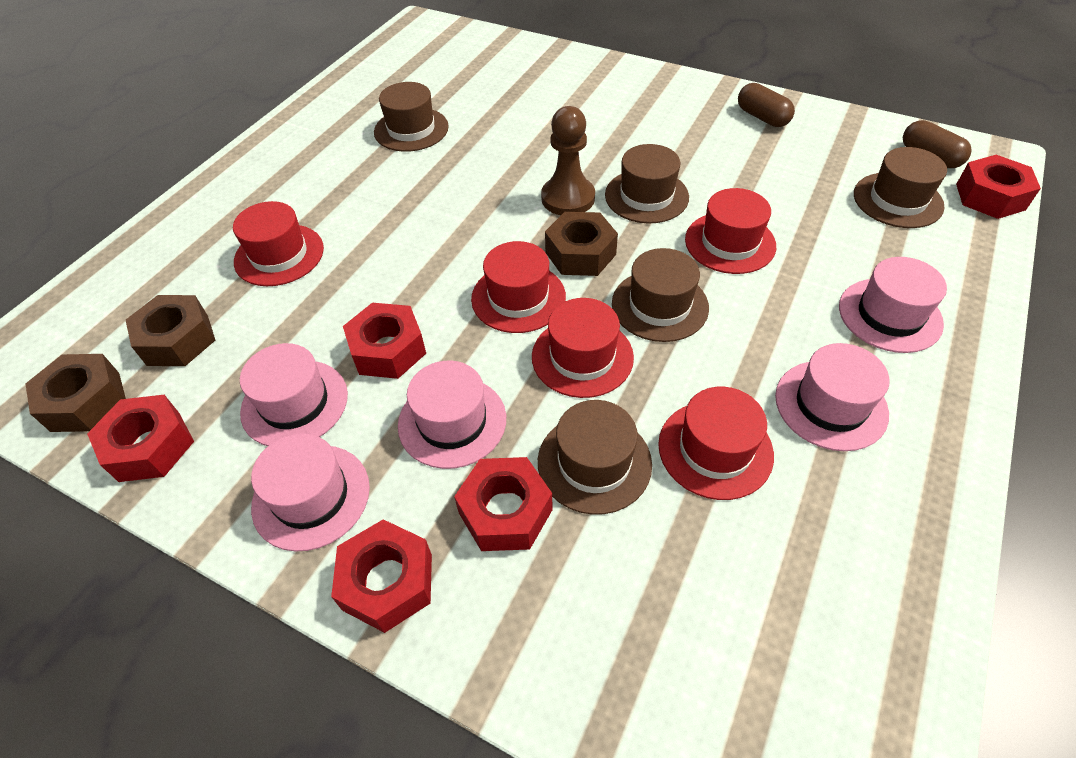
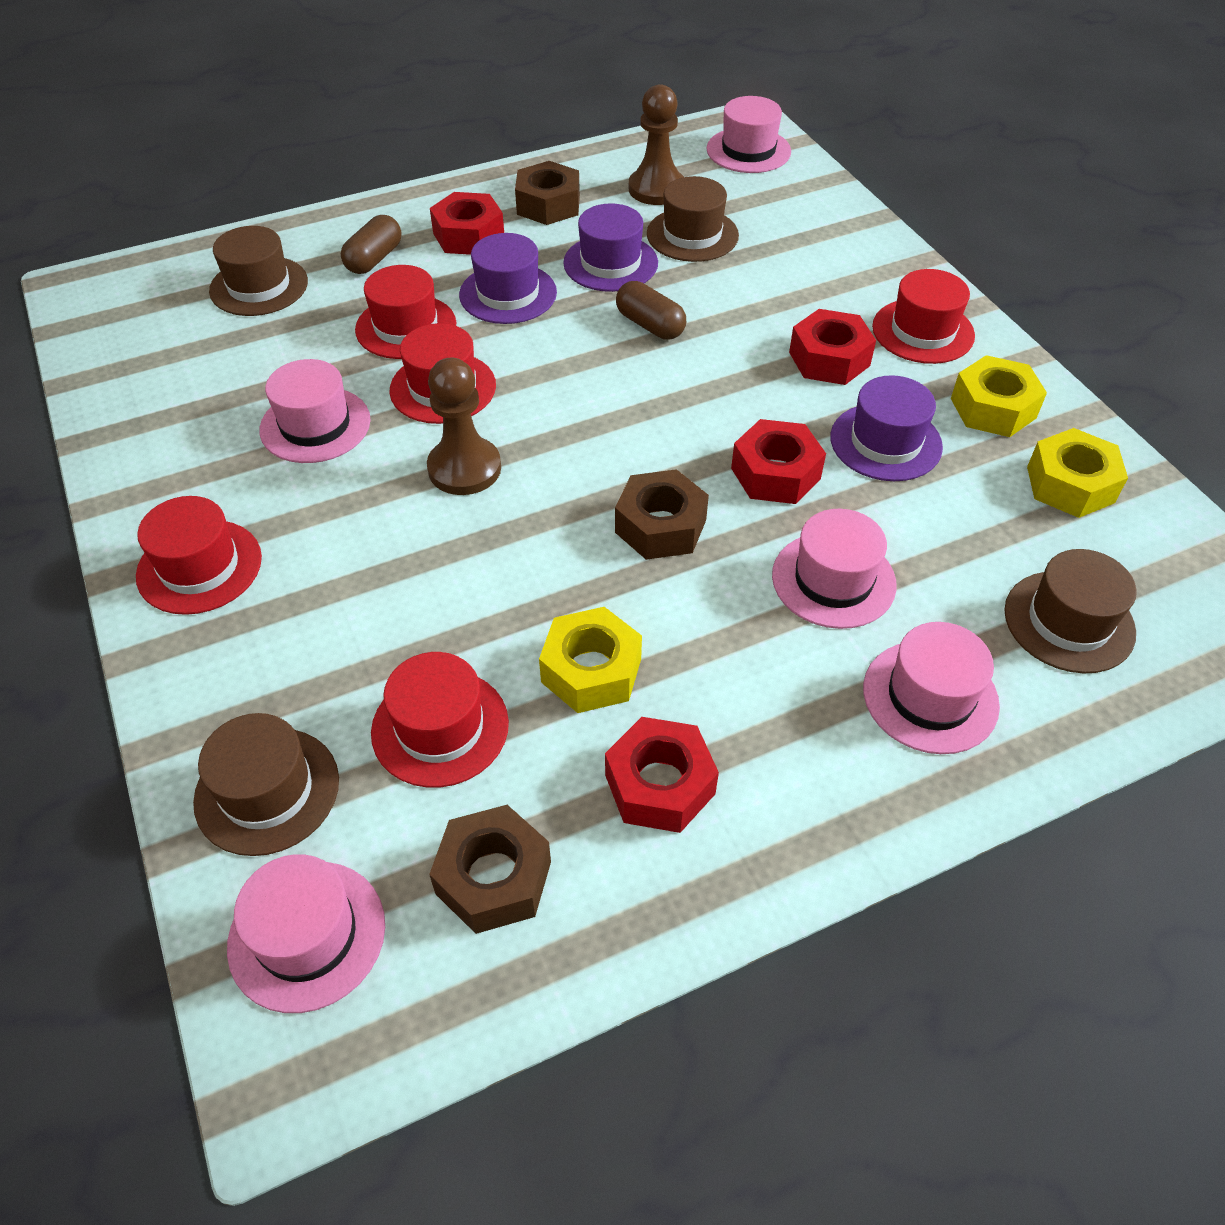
brown hat: 5 -> 4
brown pawn: 1 -> 2
purple hat: 0 -> 3
red nut: 5 -> 4
yellow nut: 0 -> 3

